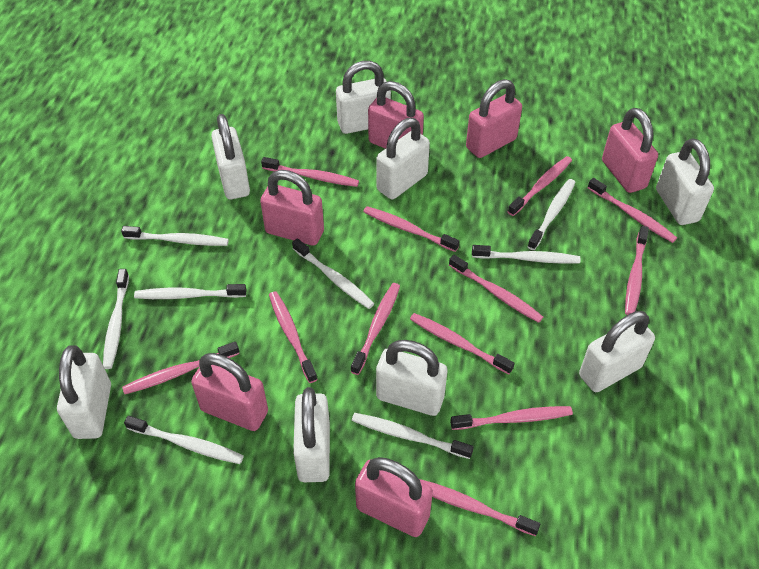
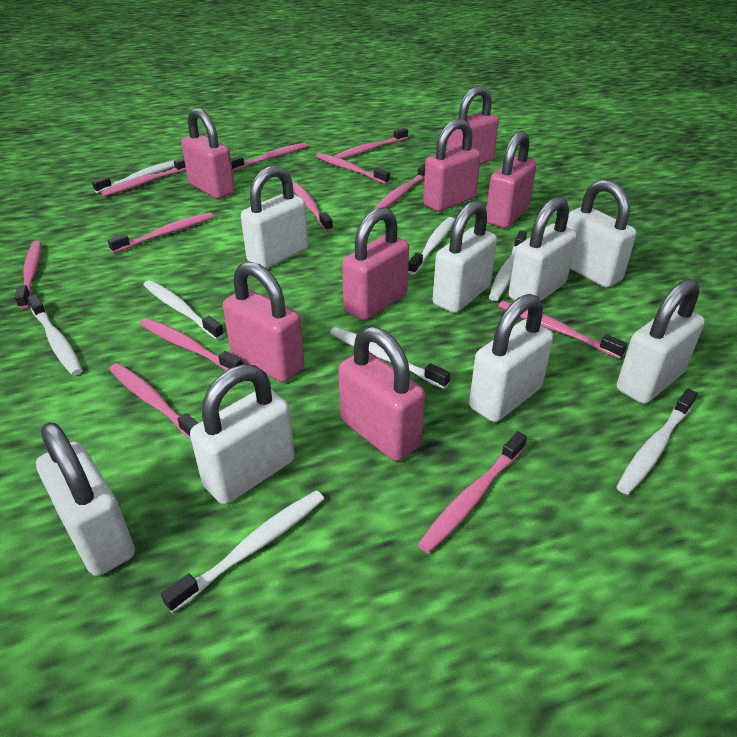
pink padlock: 6 -> 7

